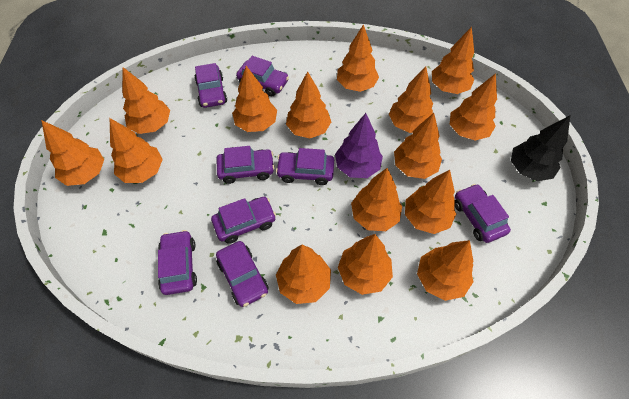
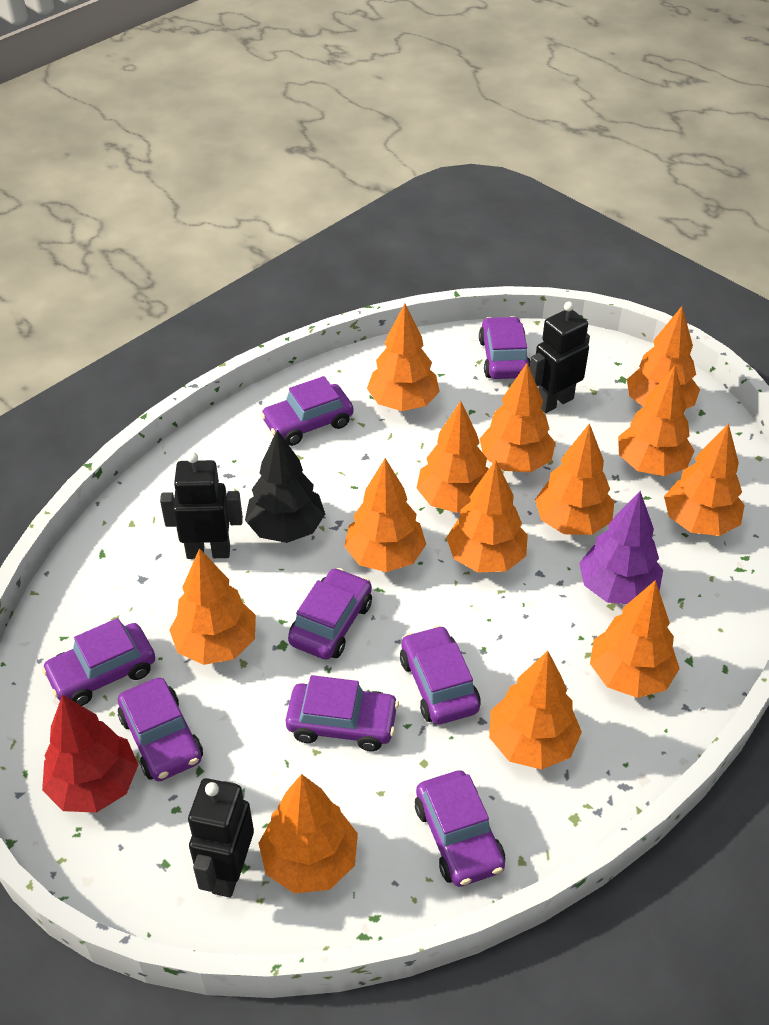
black robot: 0 -> 3
orange tree: 15 -> 13
red tree: 0 -> 1

